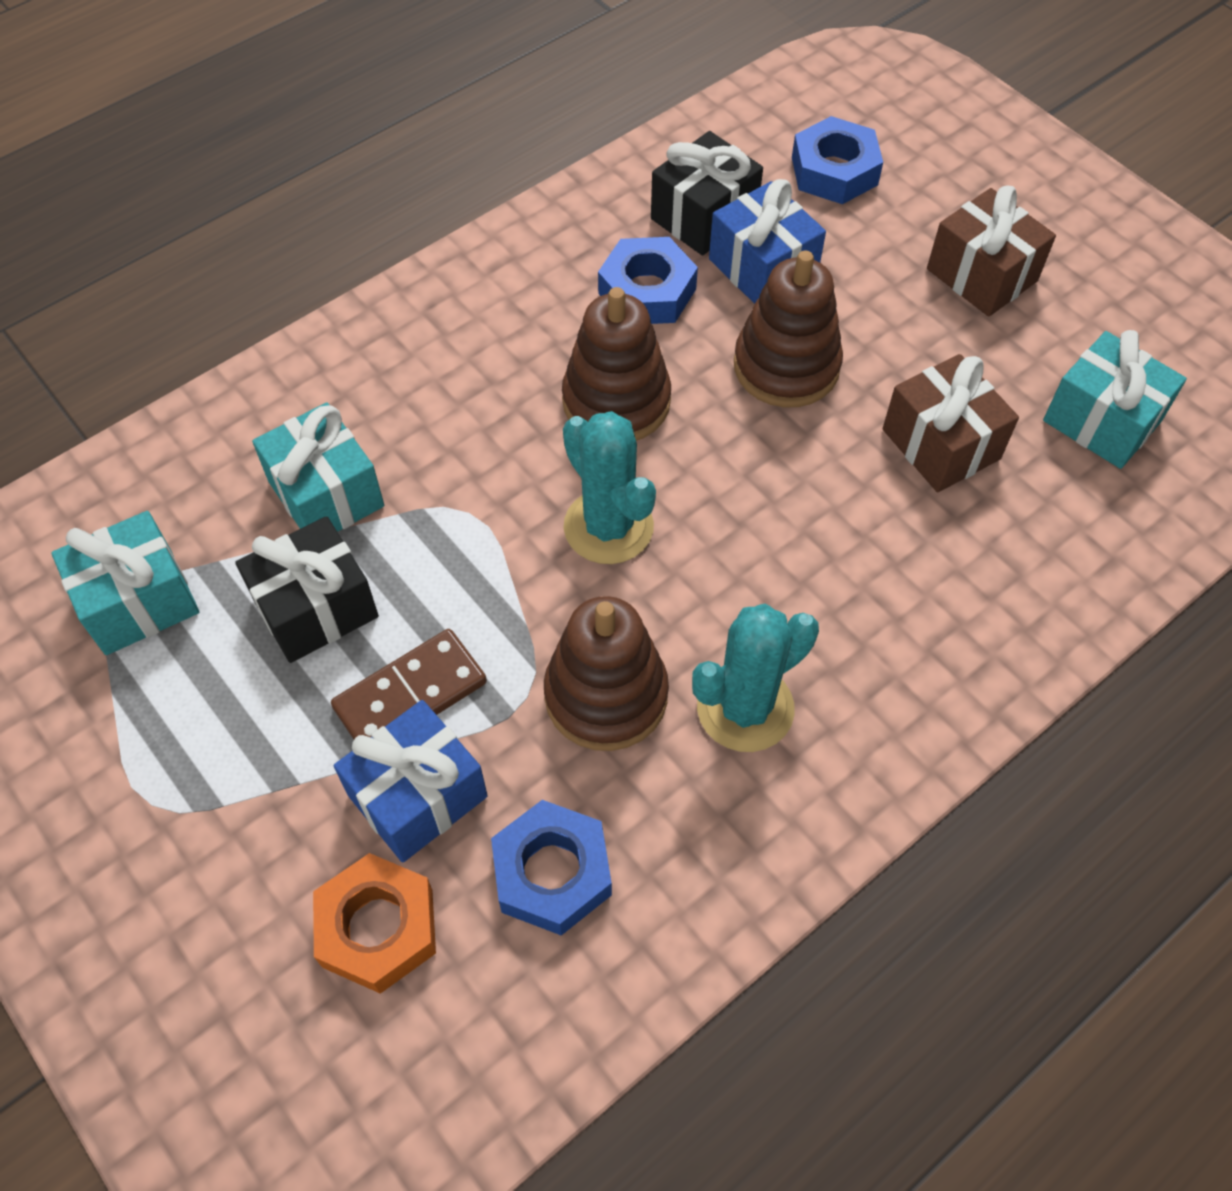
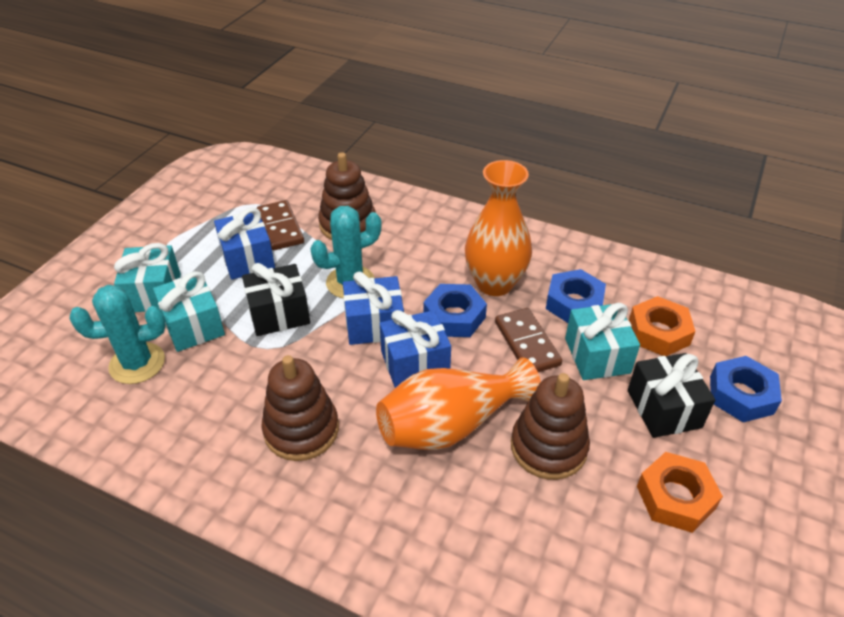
blue gift: 2 -> 3
brown domino: 1 -> 2
brown gift: 2 -> 0
orange nut: 1 -> 2
orange vase: 0 -> 2

